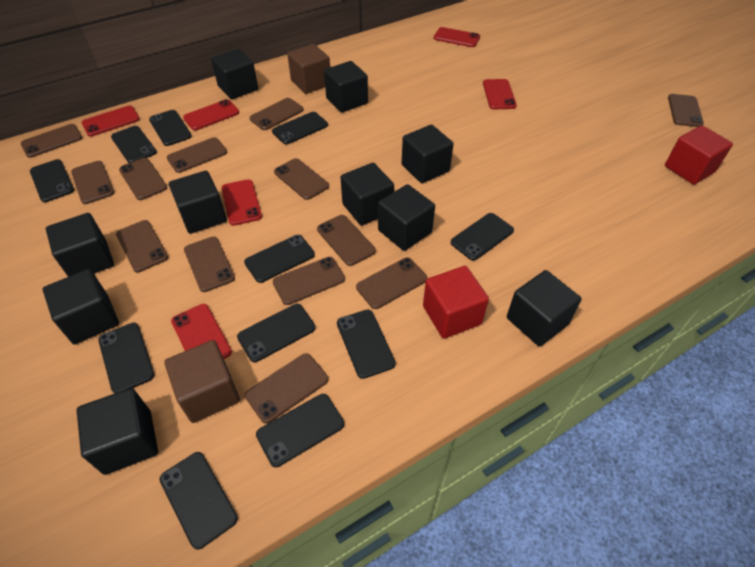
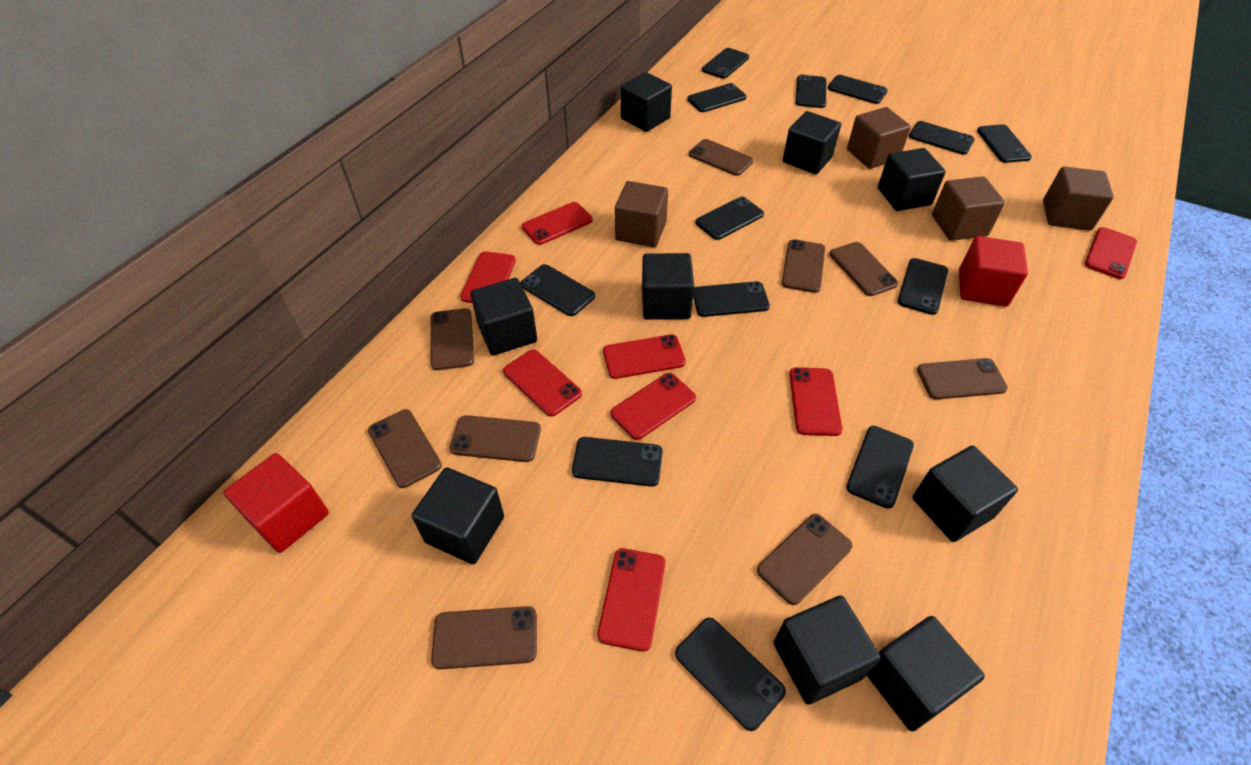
black cube: 10 -> 9
black phone: 11 -> 13
brown cube: 2 -> 4
brown phone: 13 -> 9
red phone: 6 -> 8

